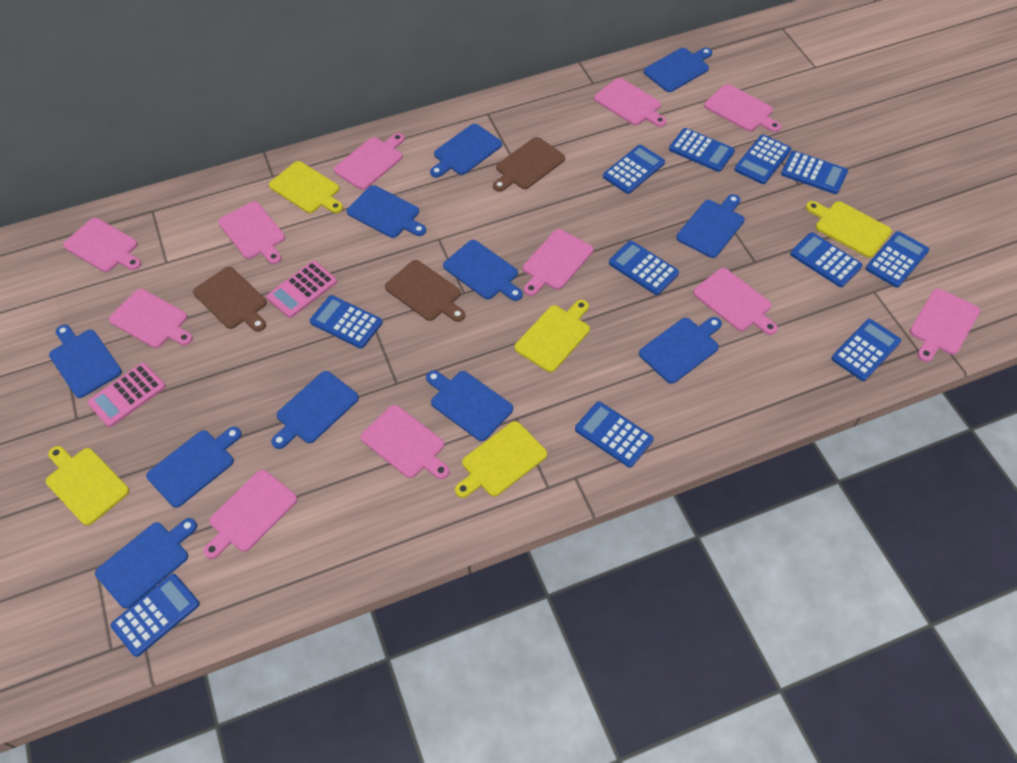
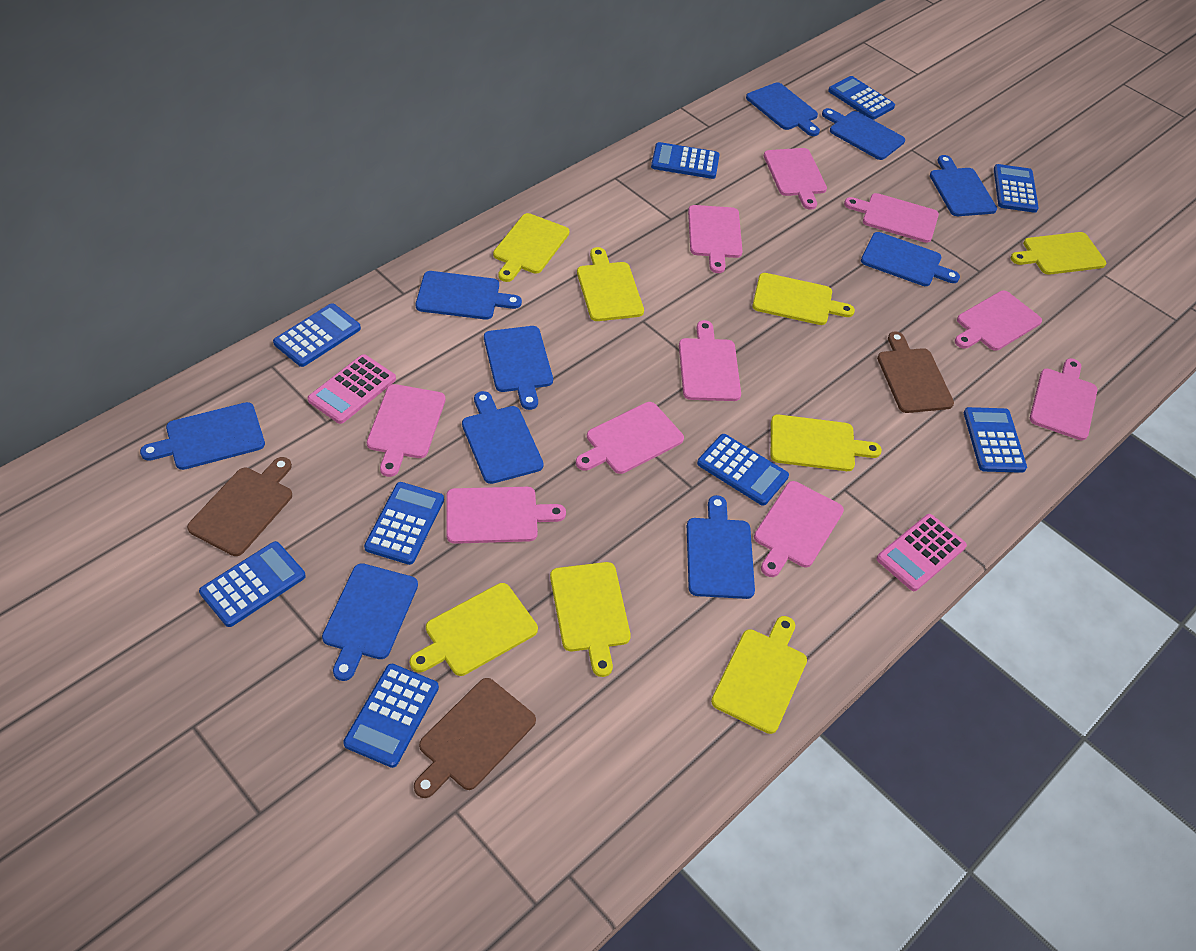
blue calculator: 11 -> 9
blue cutting board: 11 -> 10
pink cutting board: 11 -> 10
yellow cutting board: 5 -> 8

